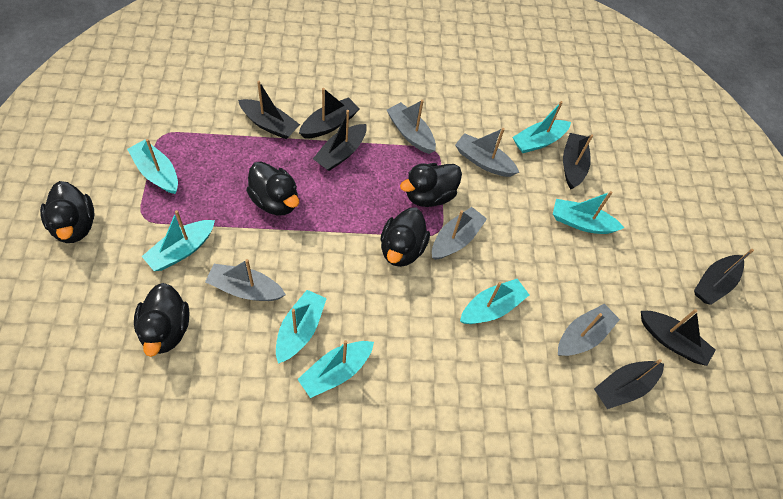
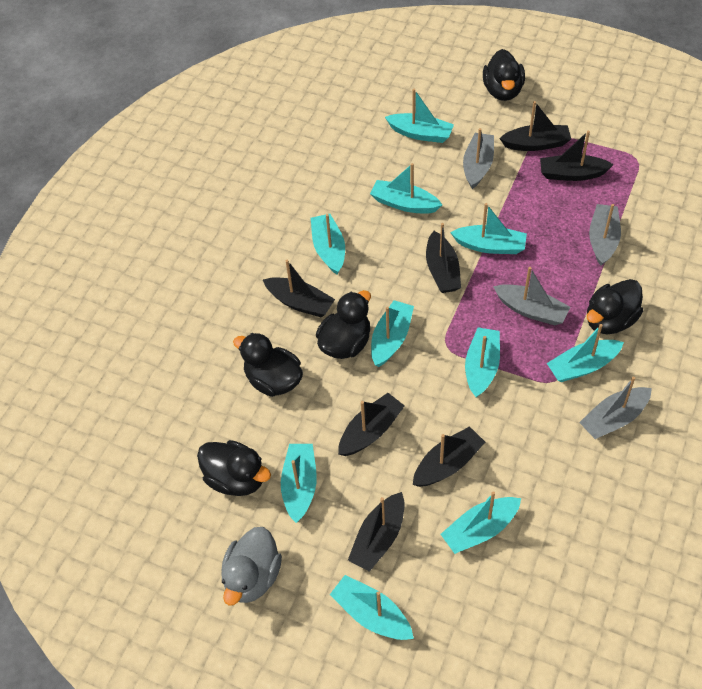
grey boat: 5 -> 4
grey duck: 0 -> 1
turquoise boat: 7 -> 10

